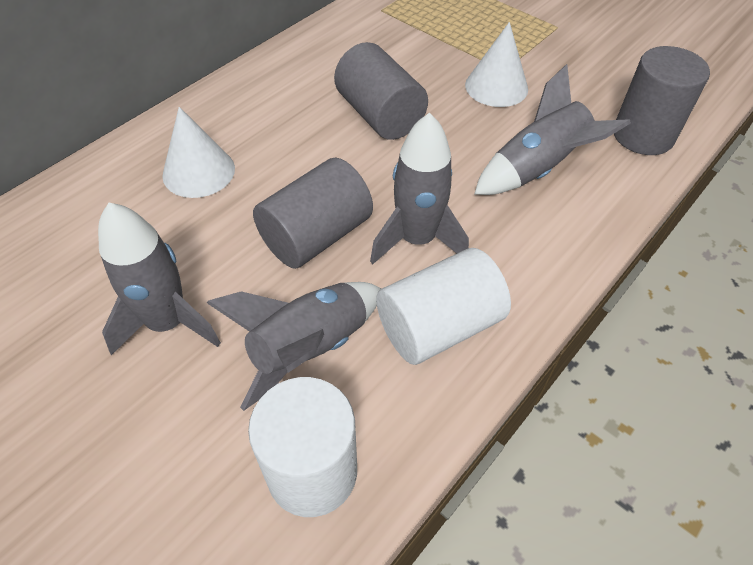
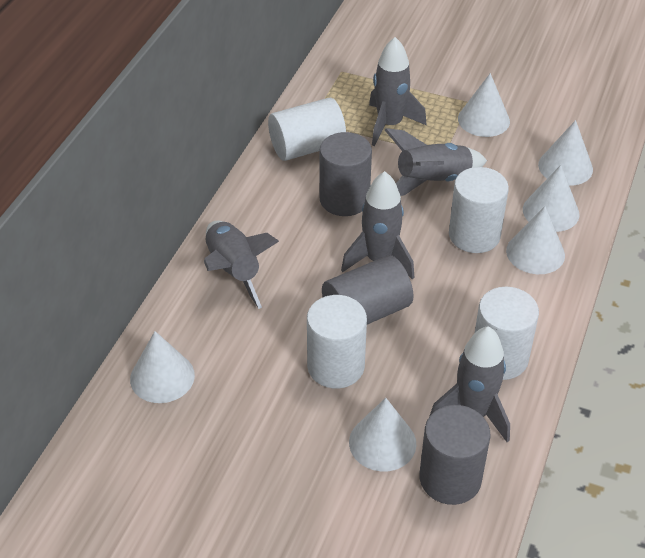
grey rocket: 4 -> 5
white cone: 2 -> 6
white cylinder: 2 -> 4

